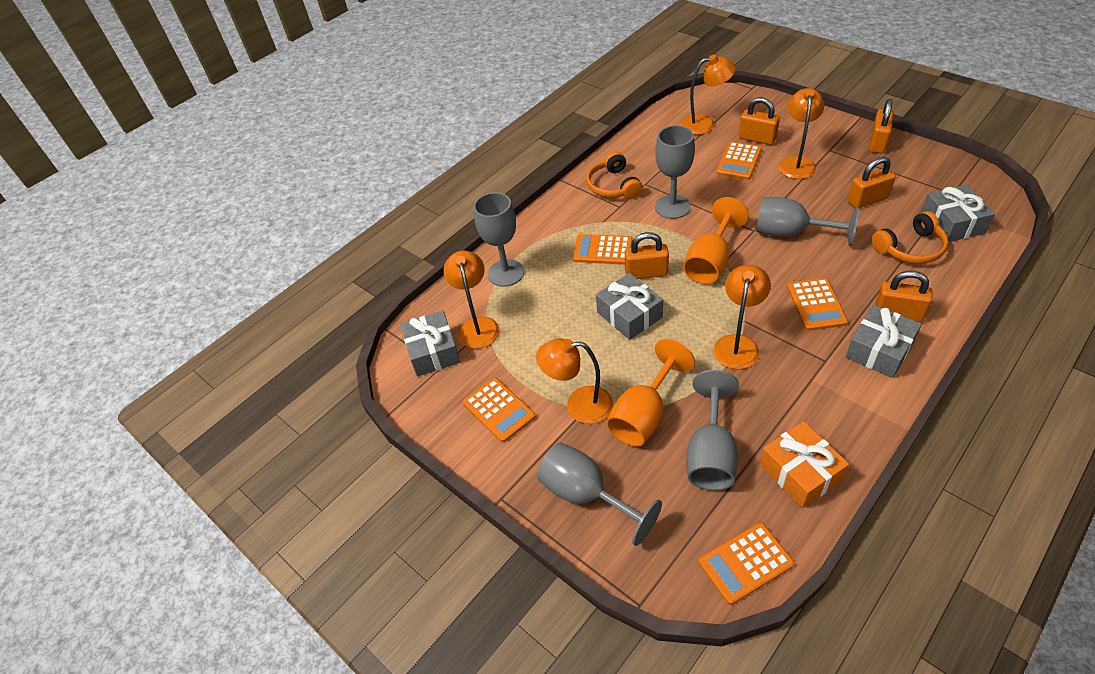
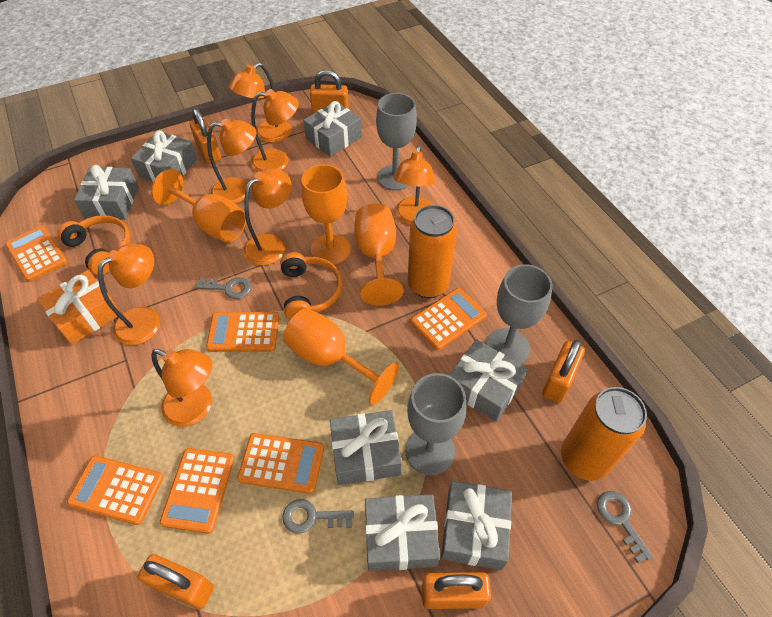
grey gift: 4 -> 7
grey goblet: 5 -> 3
grey key: 0 -> 3
orange calculator: 5 -> 6
orange can: 0 -> 2
orange goblet: 2 -> 4
orange lamp: 5 -> 7

